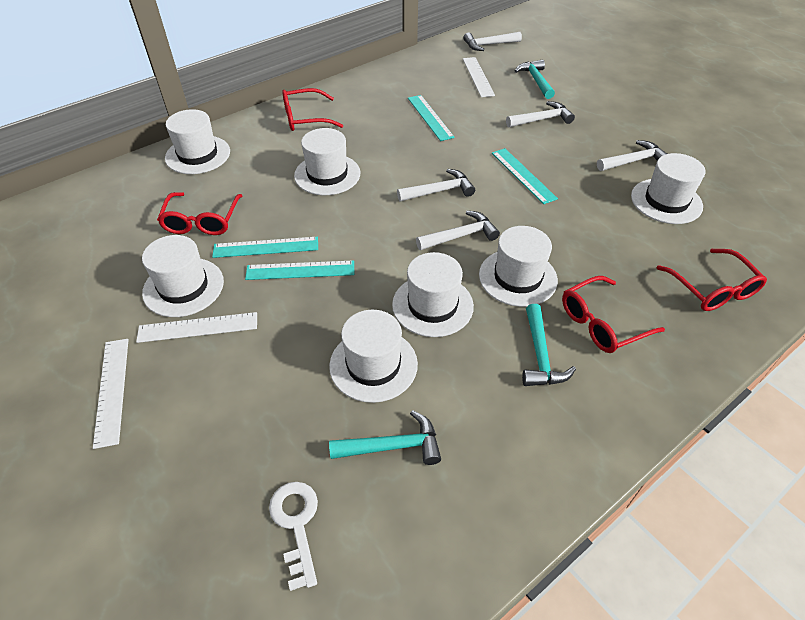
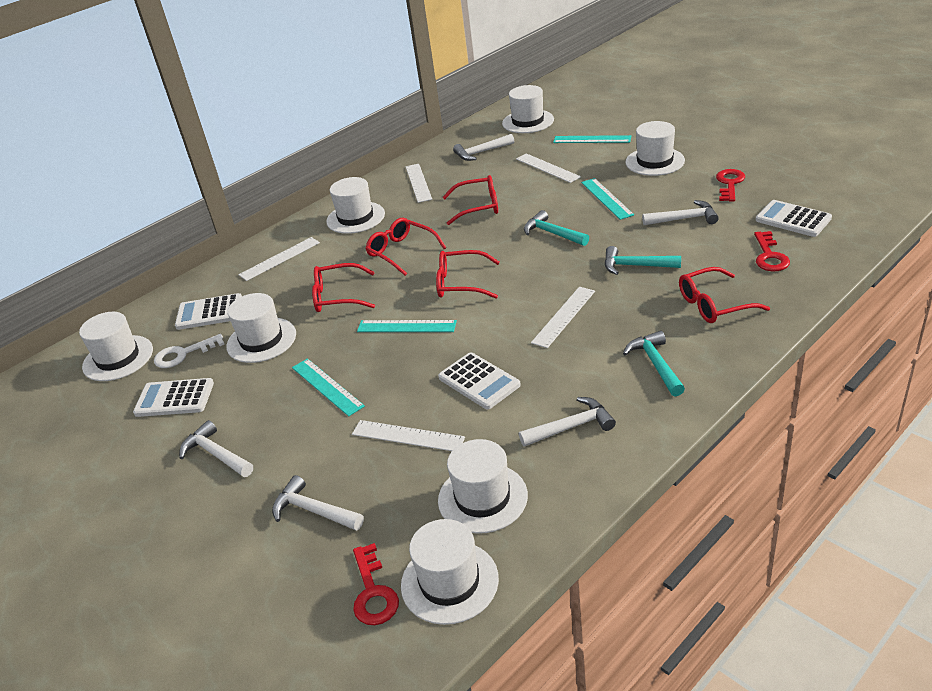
red glasses: 4 -> 5
red key: 0 -> 3
white calculator: 0 -> 4
white ruler: 3 -> 5

